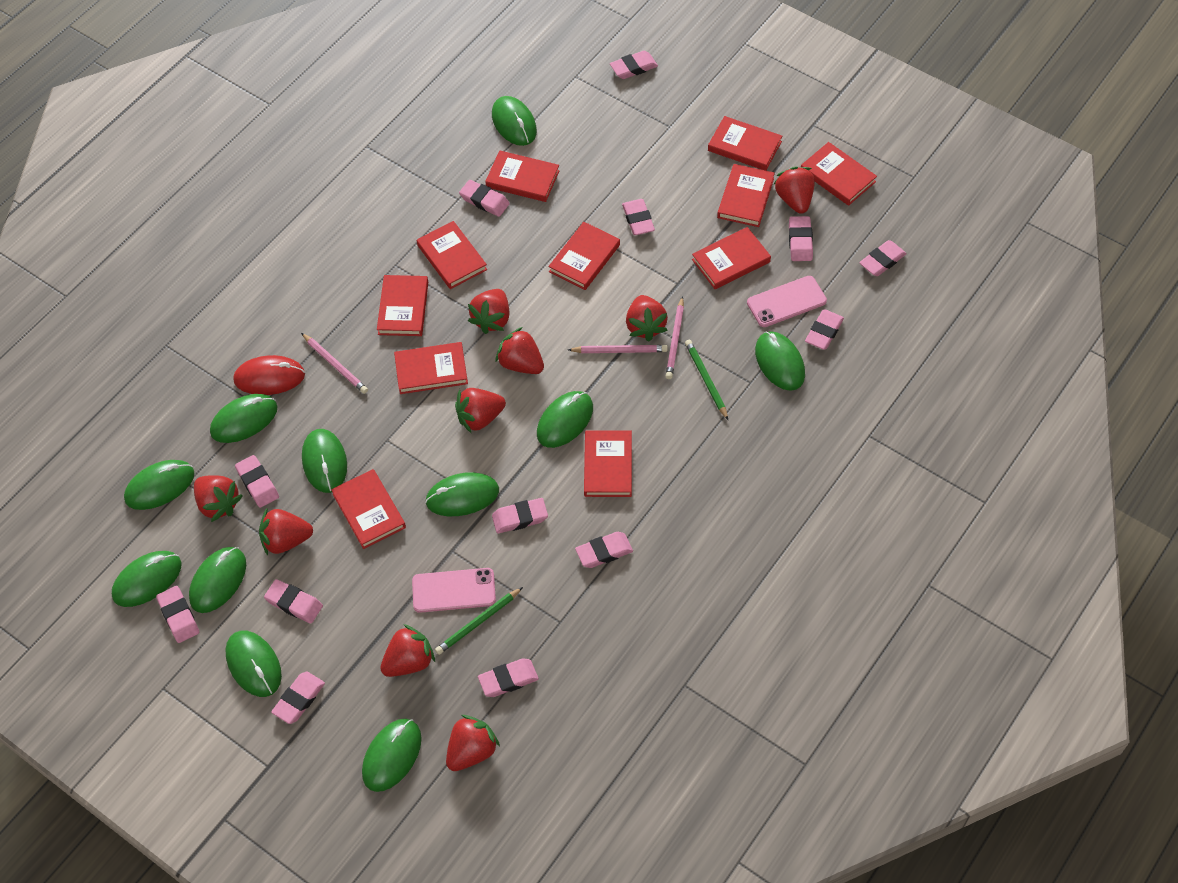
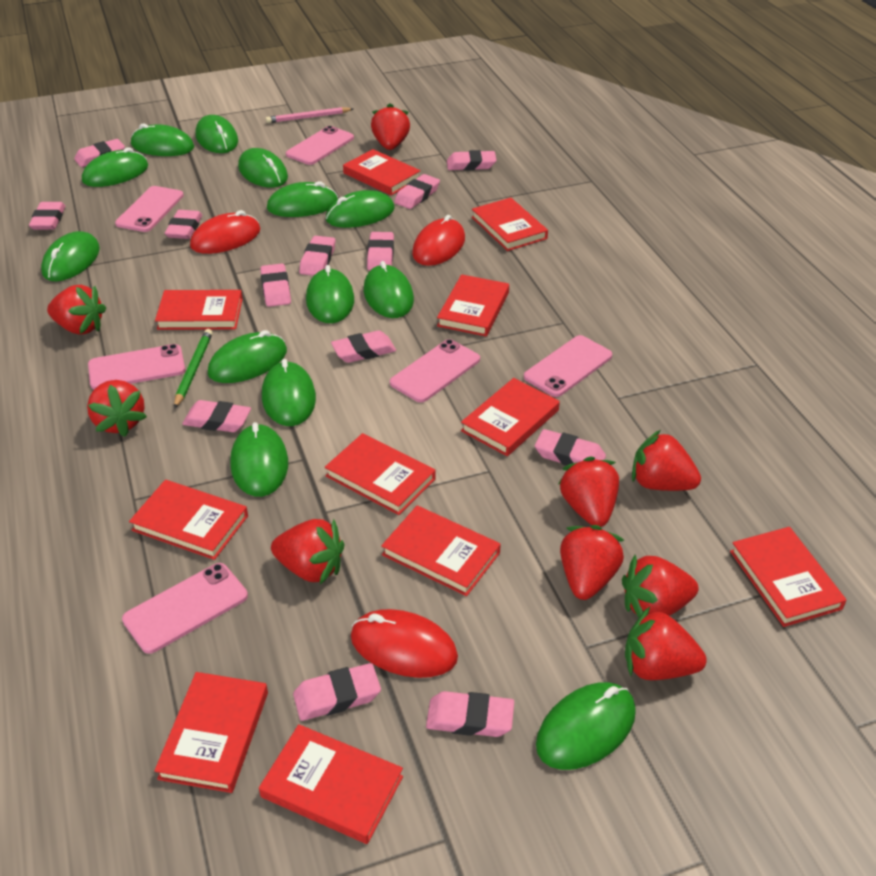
green mouse: 11 -> 13
green pencil: 2 -> 1
pink pencil: 3 -> 1
pink phone: 2 -> 6
red mouse: 1 -> 3

